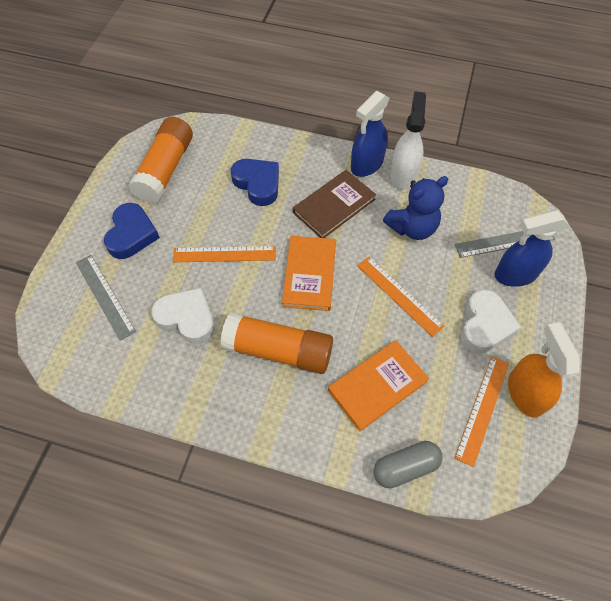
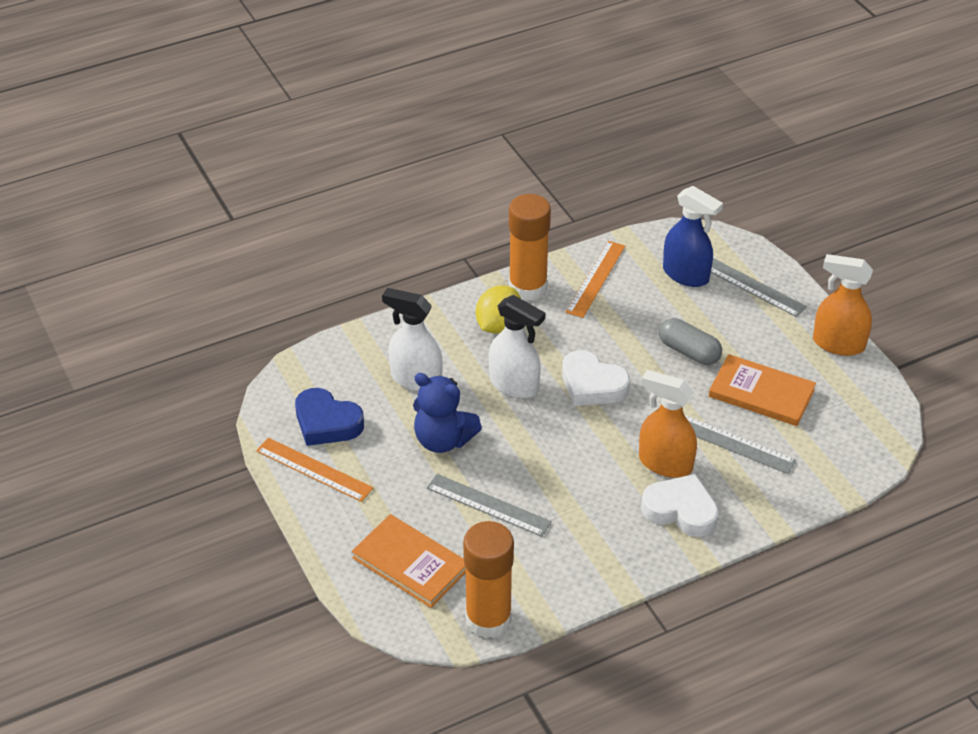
blue heart: 2 -> 1
blue spray bottle: 2 -> 1
brown book: 1 -> 0
grey ruler: 2 -> 3
orange ruler: 3 -> 2
orange spray bottle: 1 -> 2
white spray bottle: 1 -> 2
yellow lemon: 0 -> 1

